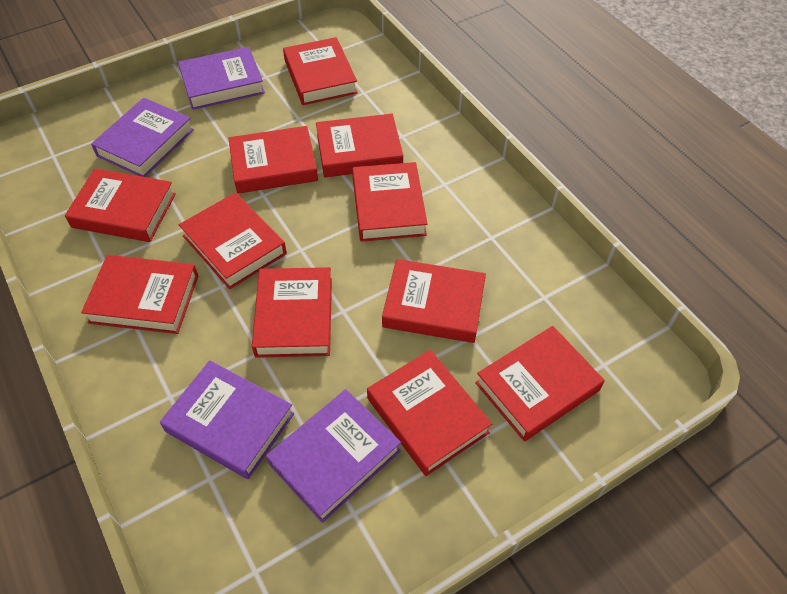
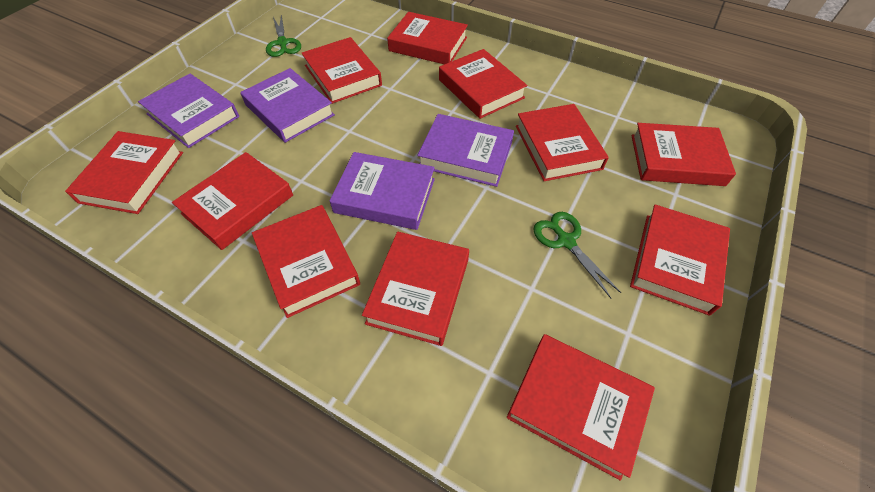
green scissors: 0 -> 2

